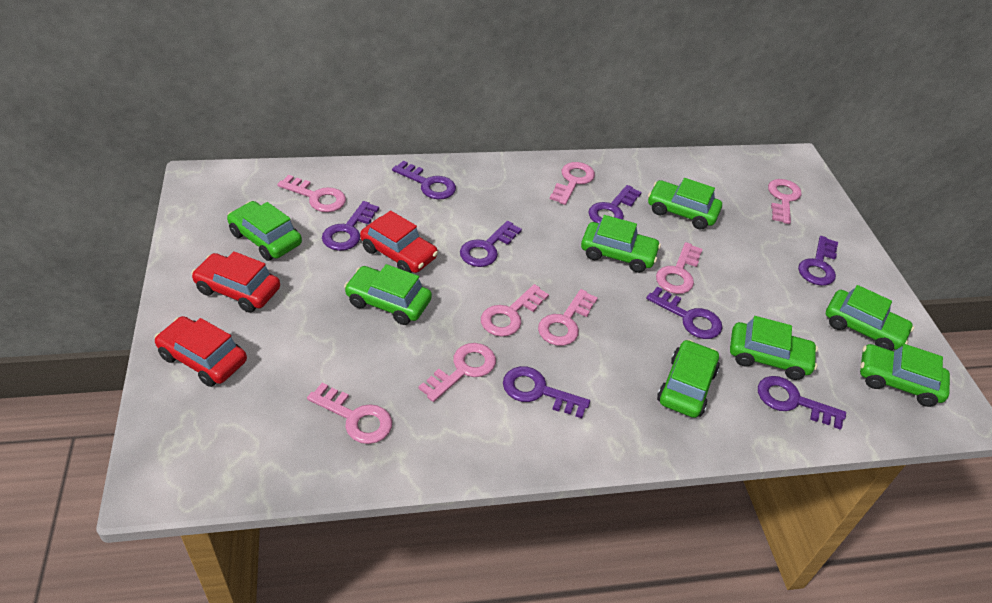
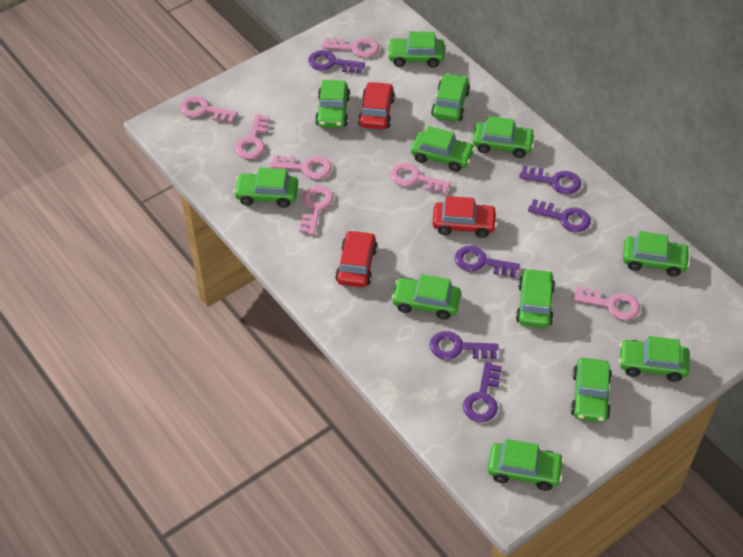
green car: 8 -> 12
pink key: 8 -> 7
purple key: 8 -> 6

